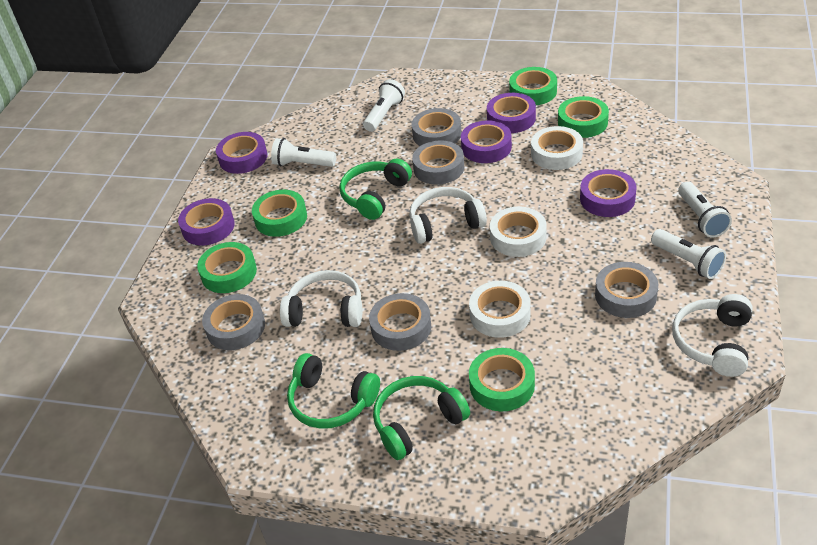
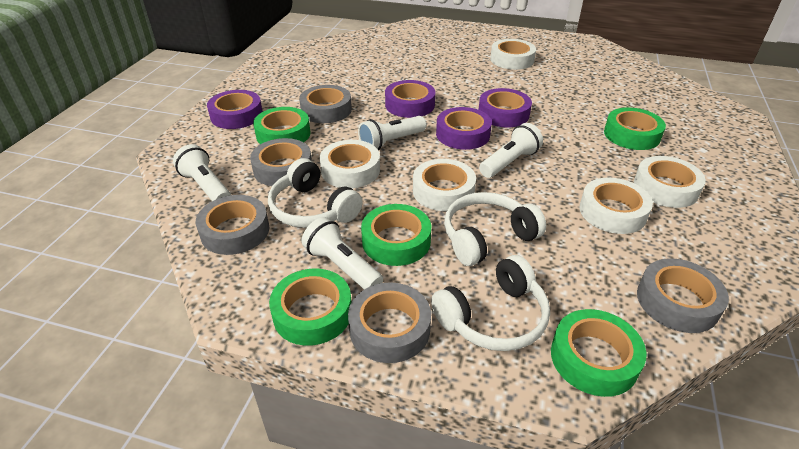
green headphones: 3 -> 0
purple tape: 5 -> 4
white tape: 3 -> 5

